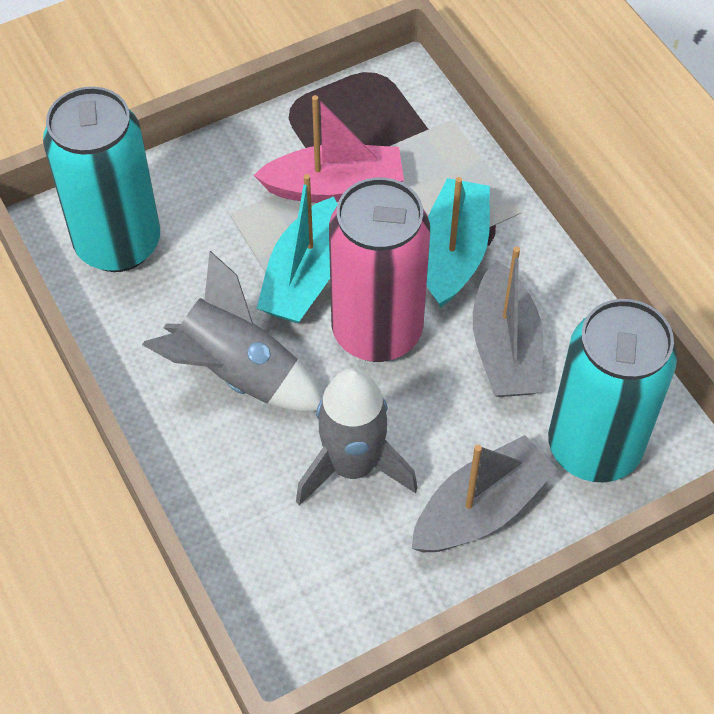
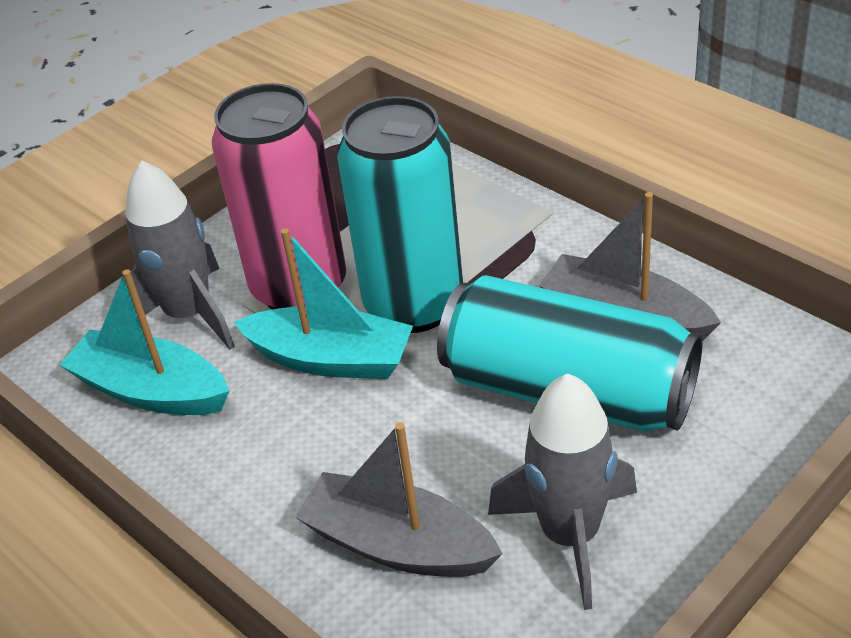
pink boat: 1 -> 0

